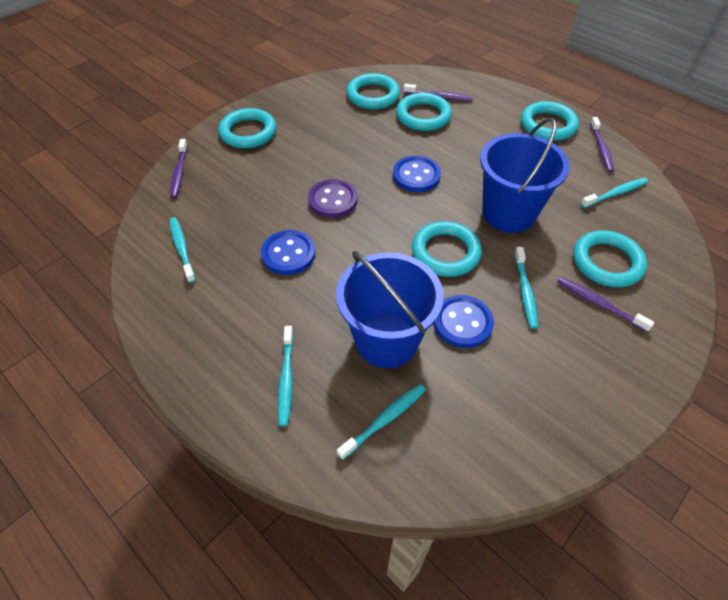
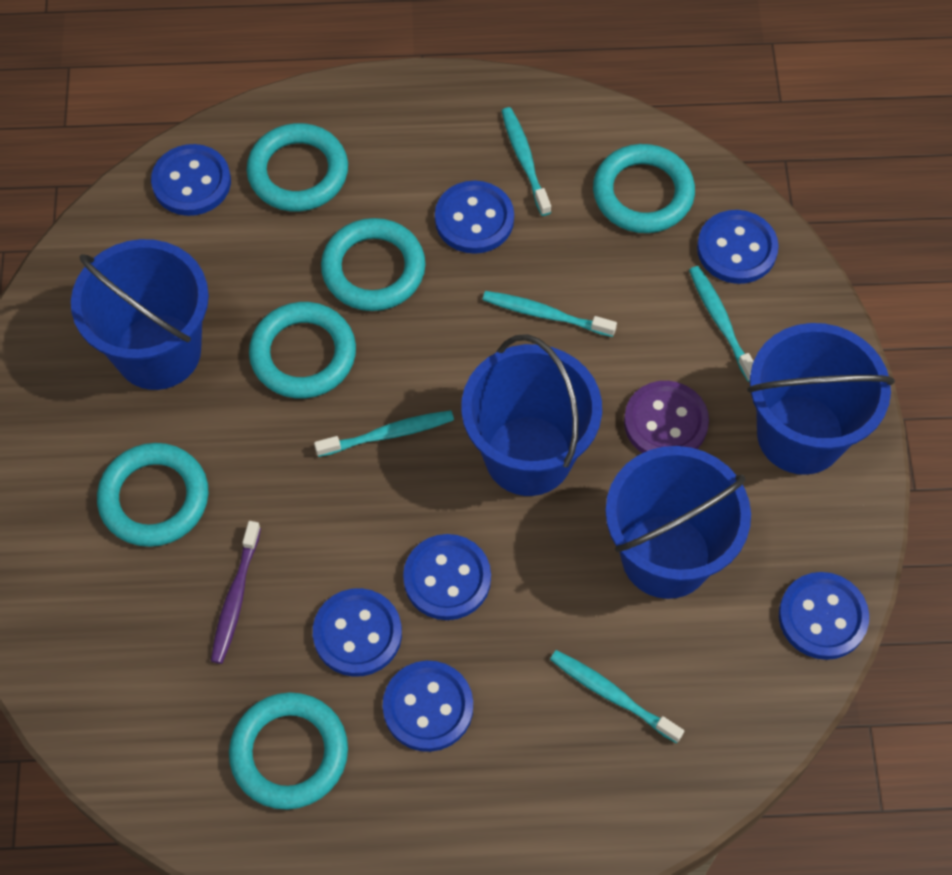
blue bucket: 2 -> 4
blue button: 3 -> 7
purple toothbrush: 4 -> 1

